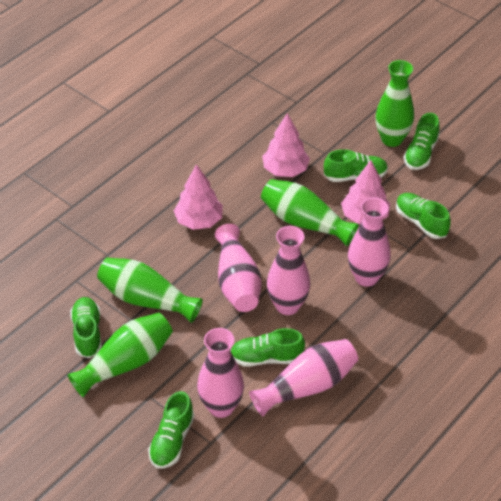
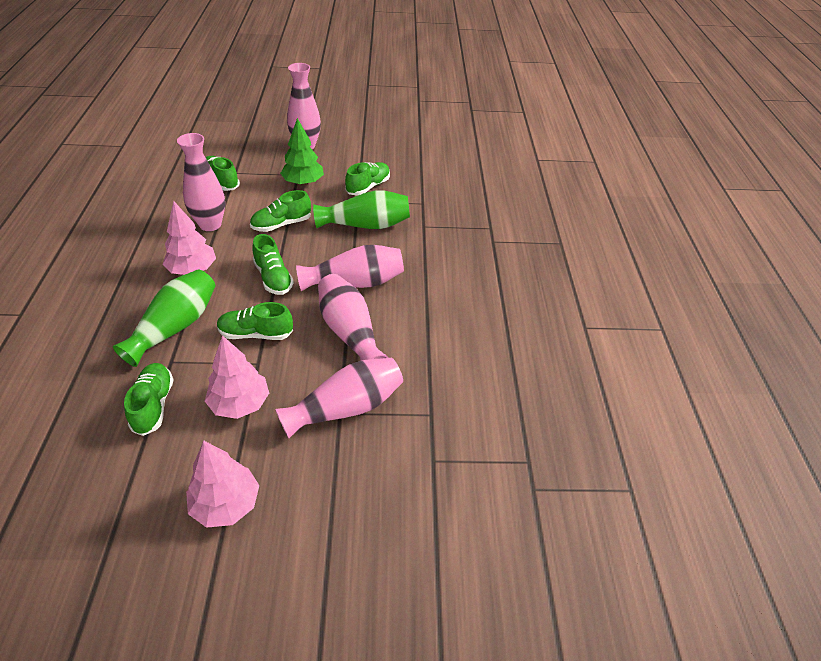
green tree: 0 -> 1
green vase: 4 -> 2

